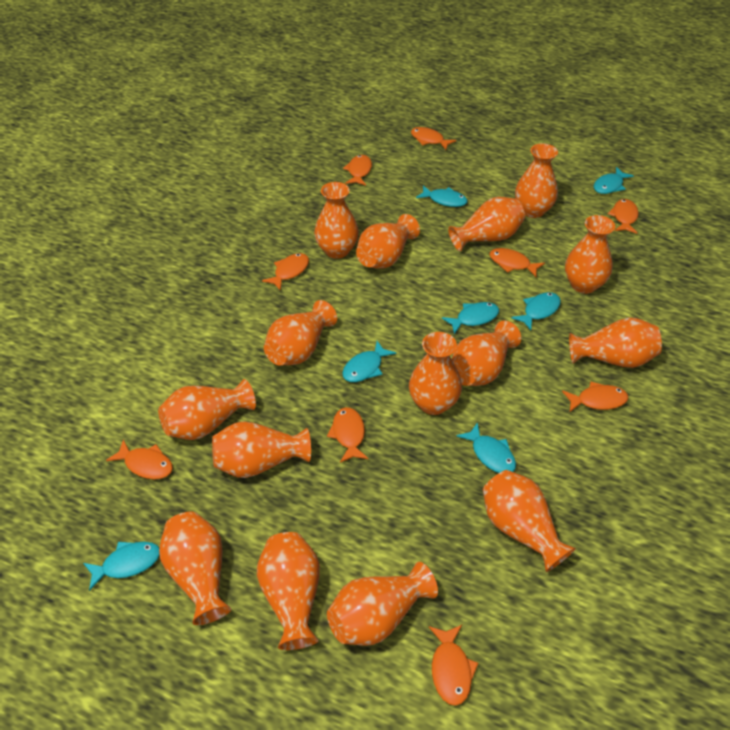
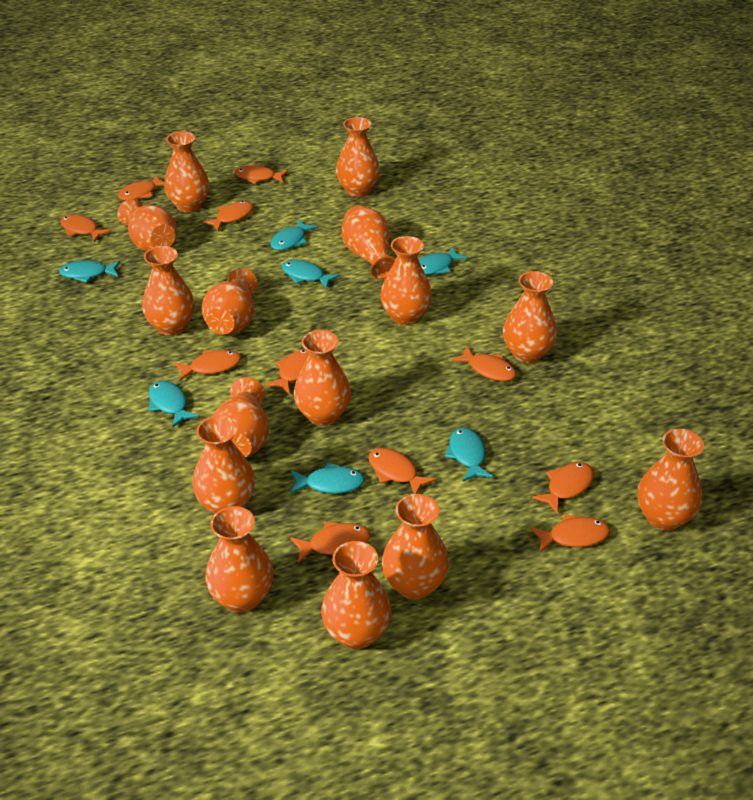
orange fish: 9 -> 11

